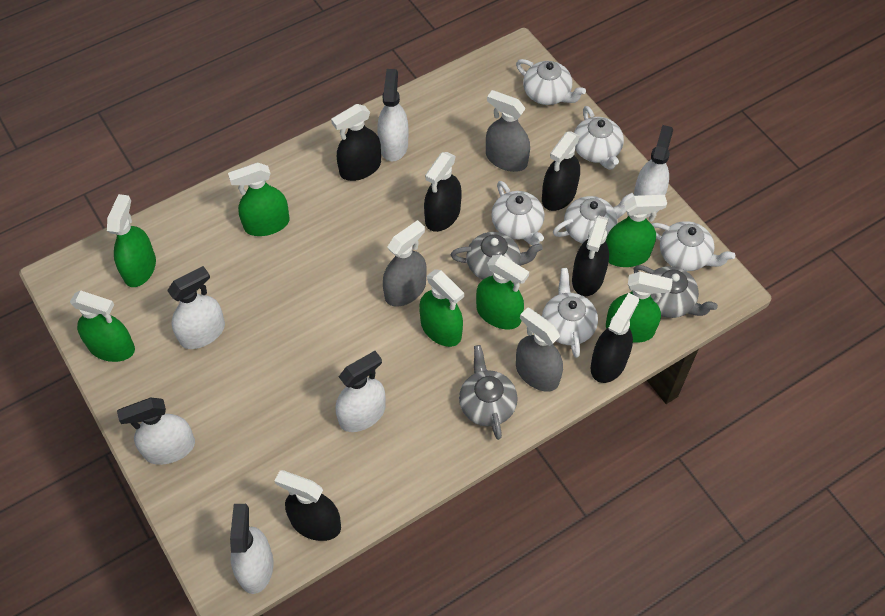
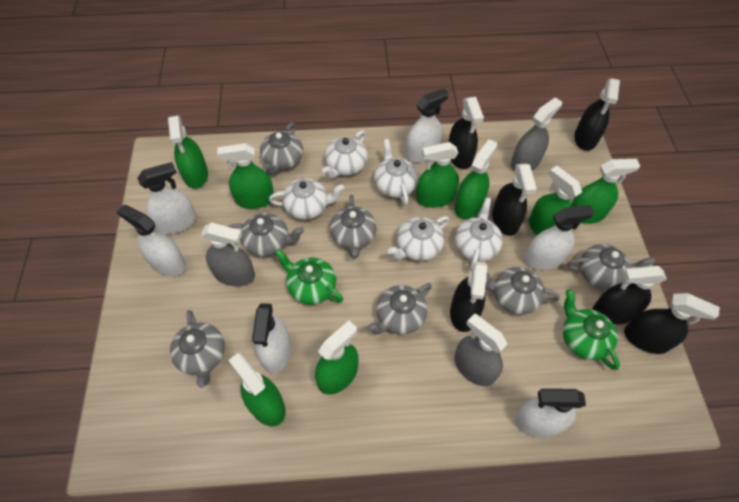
green spray bottle: 7 -> 8
green teapot: 0 -> 2
grey teapot: 3 -> 7
white teapot: 6 -> 5

